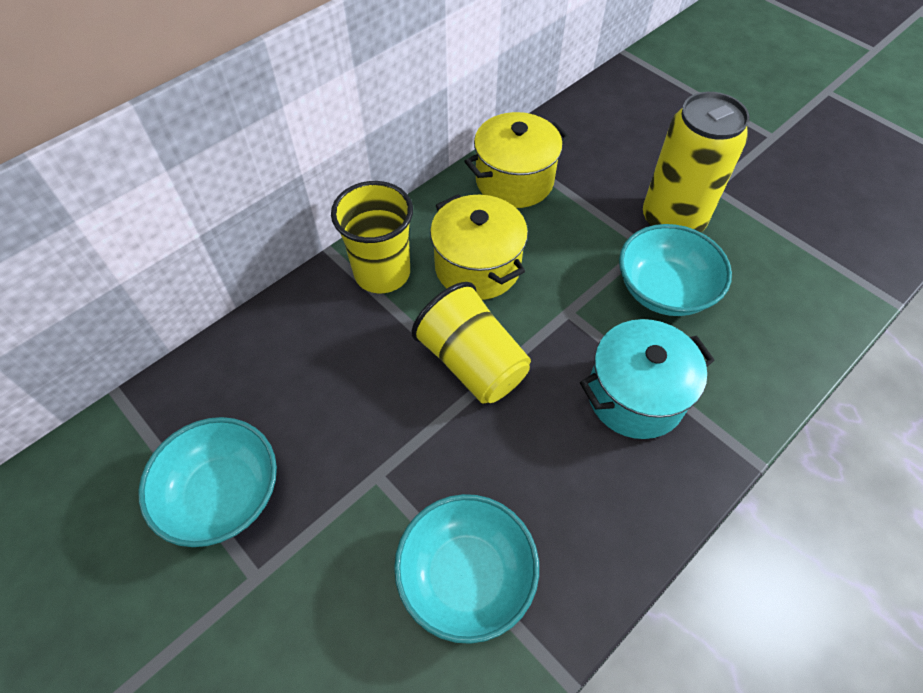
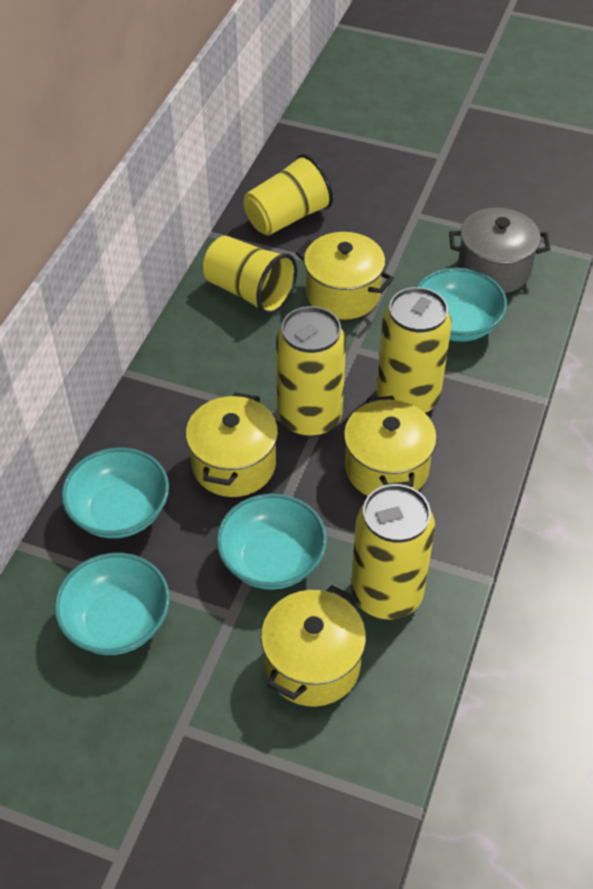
grey pot: 0 -> 1
turquoise bowl: 3 -> 4
turquoise pot: 1 -> 0
yellow can: 1 -> 3
yellow pot: 2 -> 4

